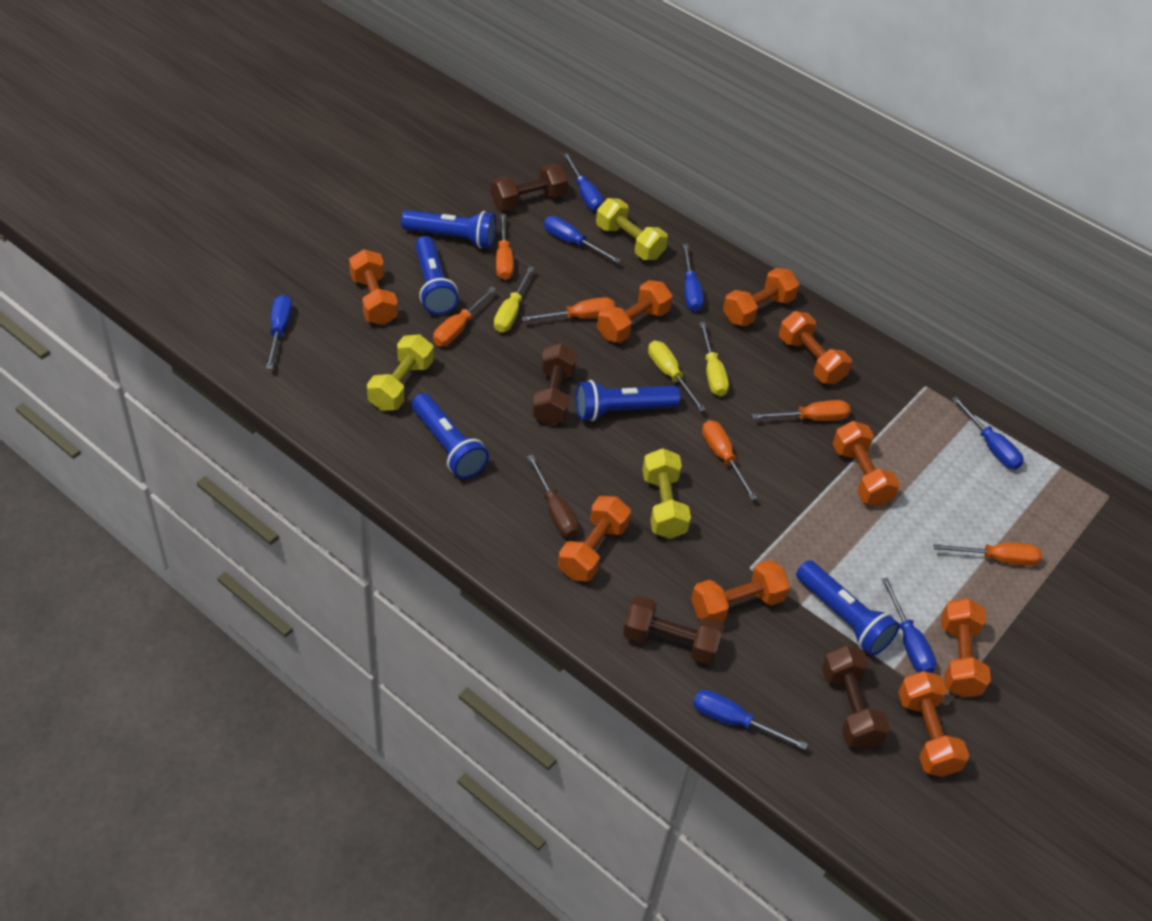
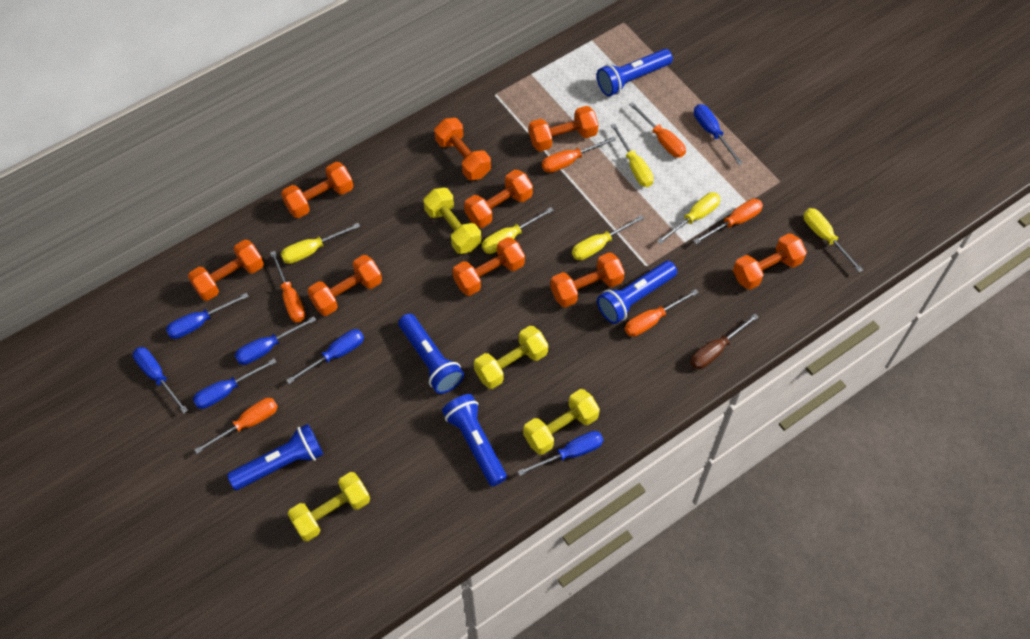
brown dumbbell: 4 -> 0
yellow dumbbell: 3 -> 4
yellow screwdriver: 3 -> 6

